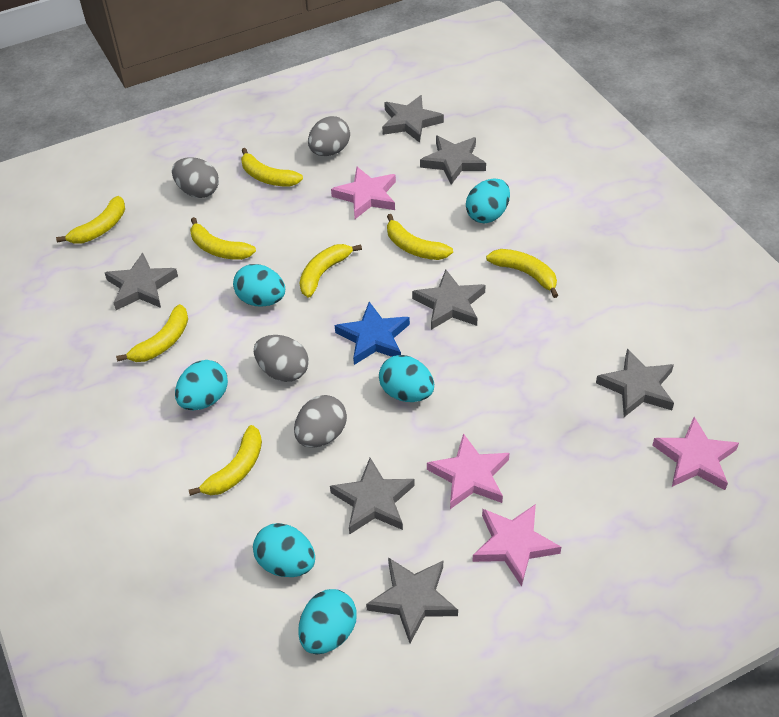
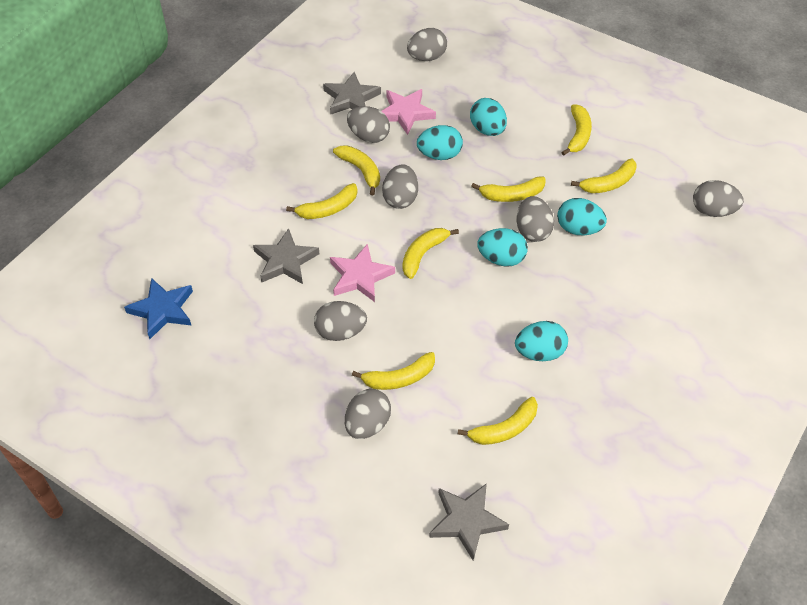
grey egg: 4 -> 7
grey star: 7 -> 3
pink star: 4 -> 2
turquoise egg: 6 -> 5

